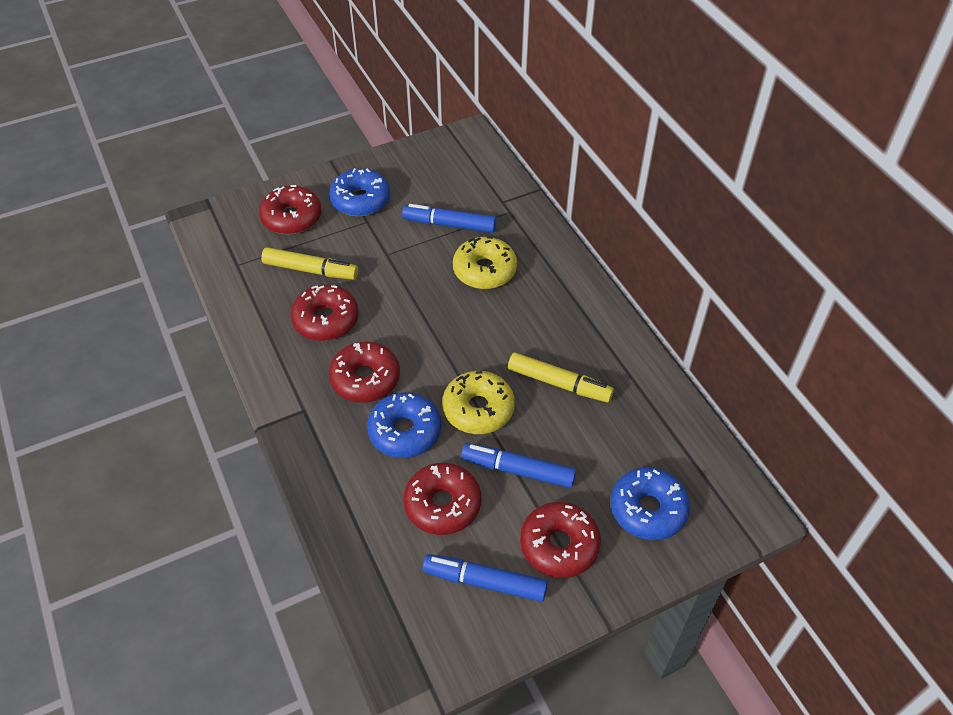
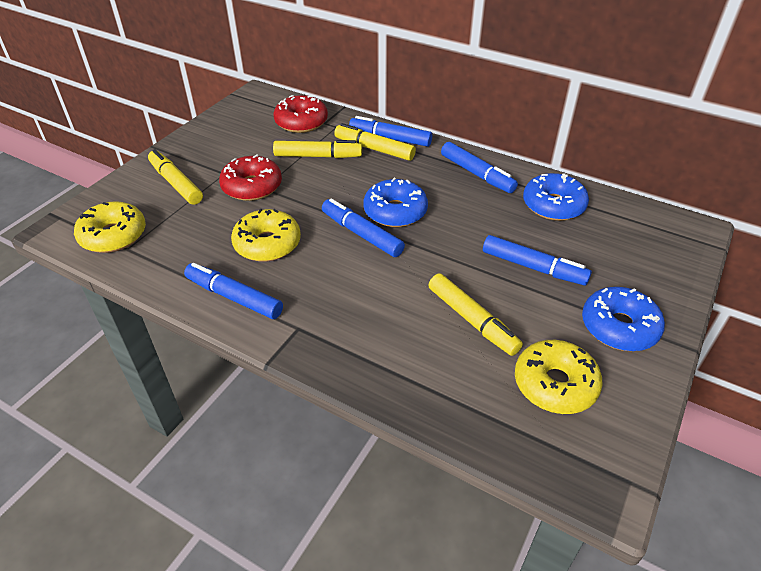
blue marker: 3 -> 5
red donut: 5 -> 2
yellow donut: 2 -> 3
yellow marker: 2 -> 4

